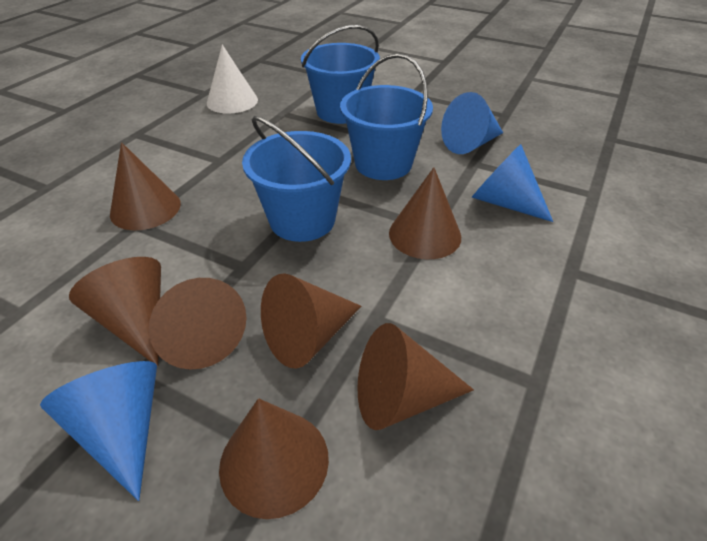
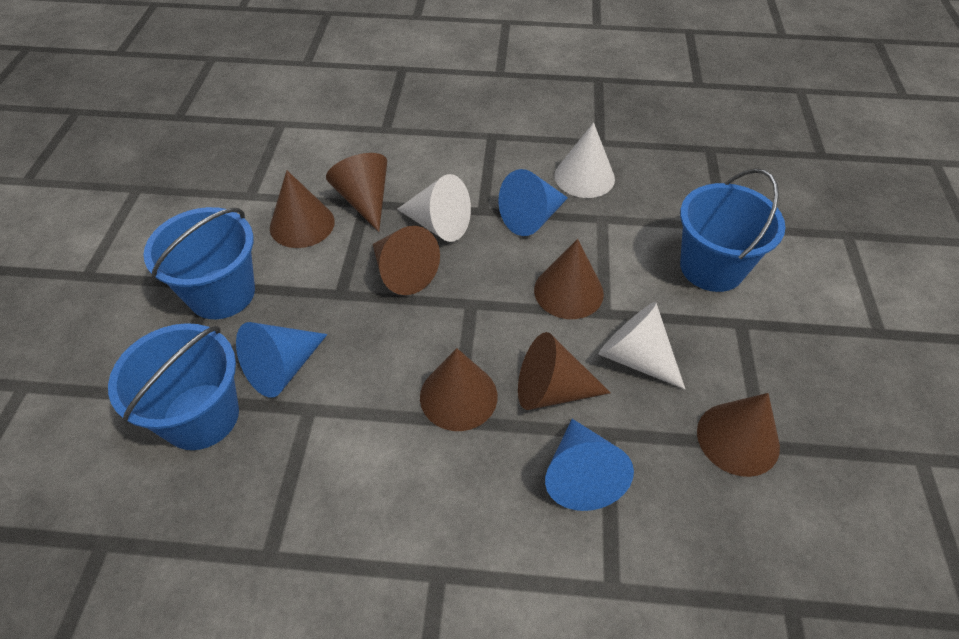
white cone: 1 -> 3

